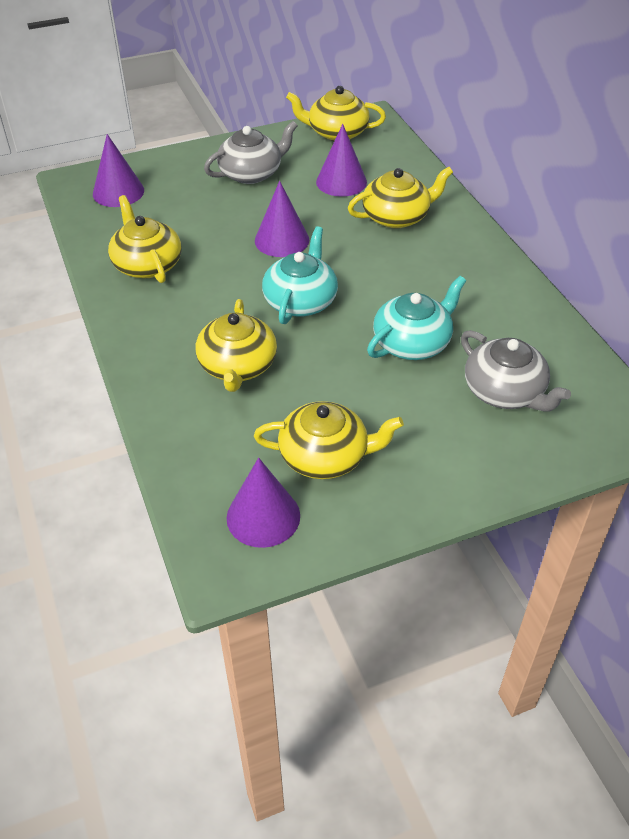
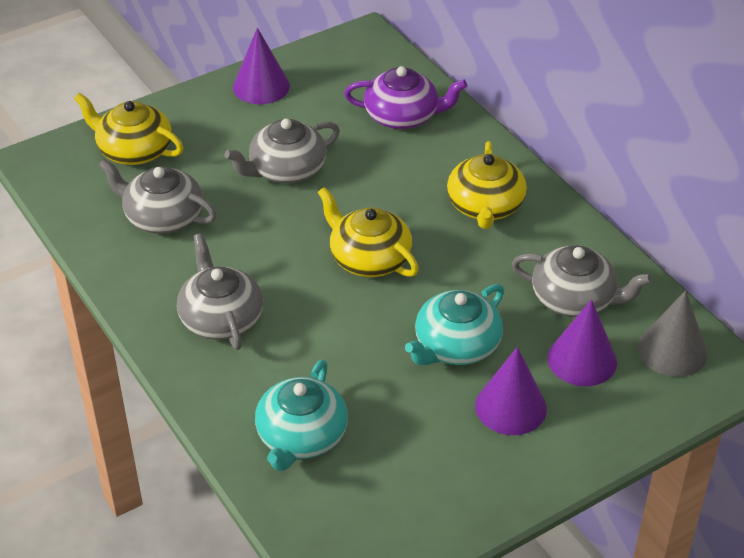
grey cone: 0 -> 1
grey teapot: 2 -> 4
purple cone: 4 -> 3
purple teapot: 0 -> 1
yellow teapot: 5 -> 3

